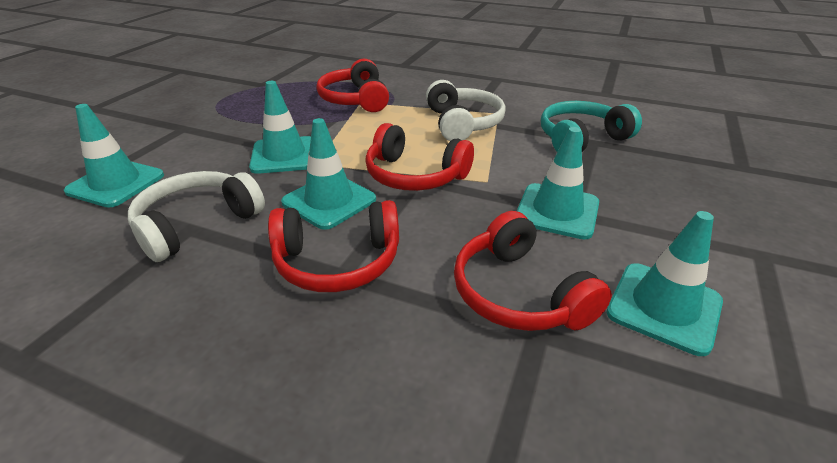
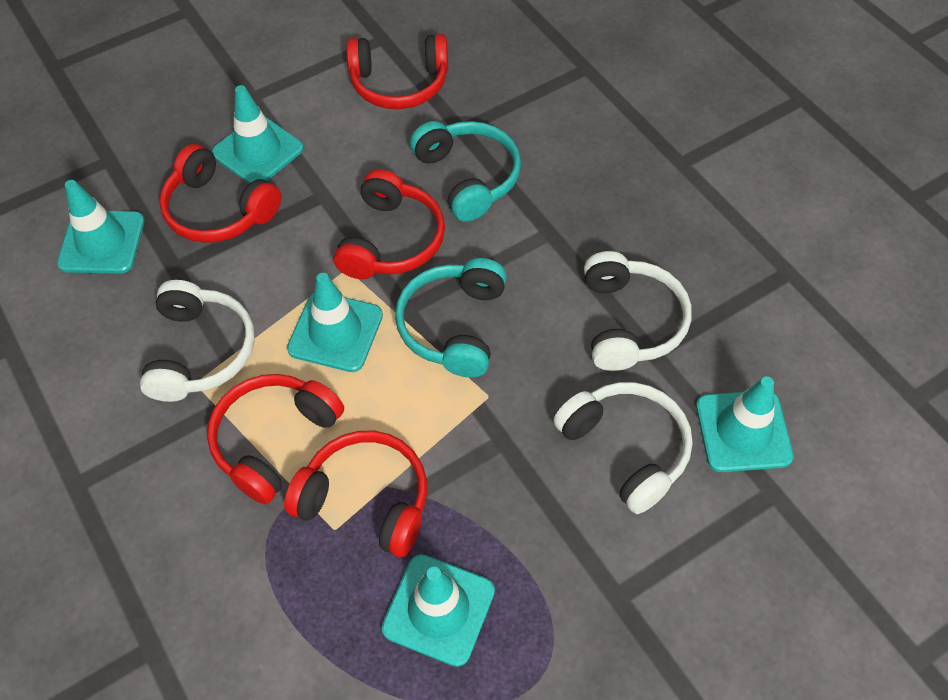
red headphones: 4 -> 5
turquoise headphones: 1 -> 2
white headphones: 2 -> 3

